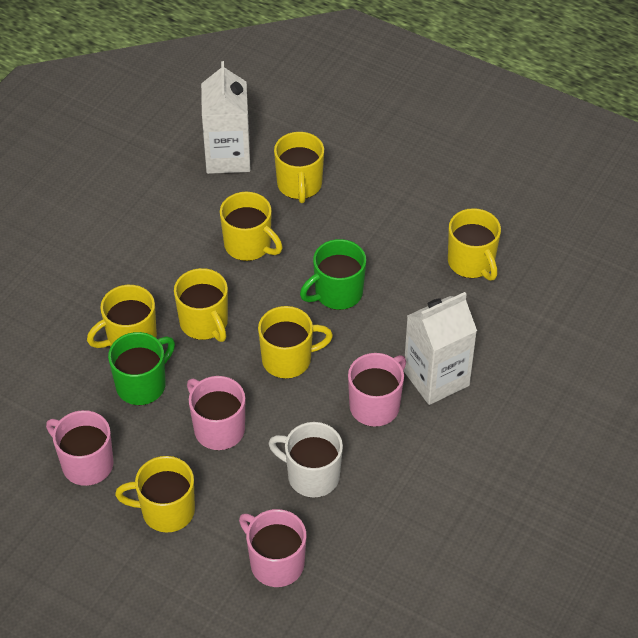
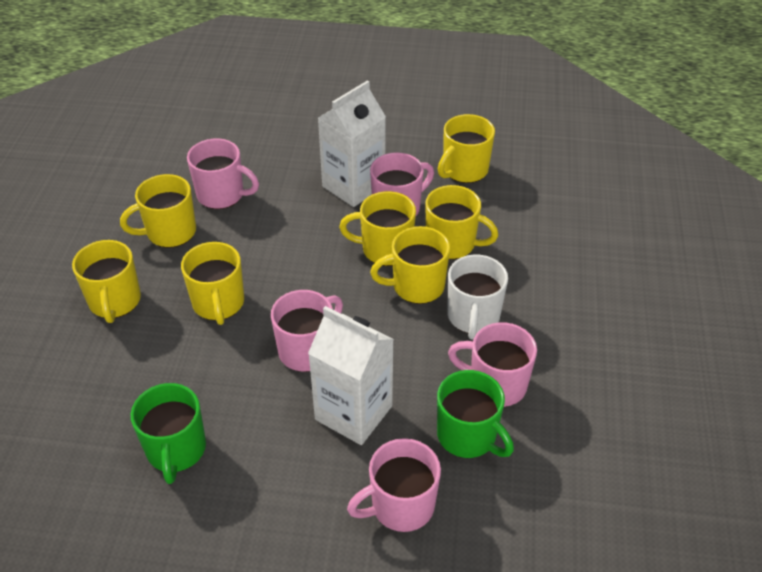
pink mug: 4 -> 5

